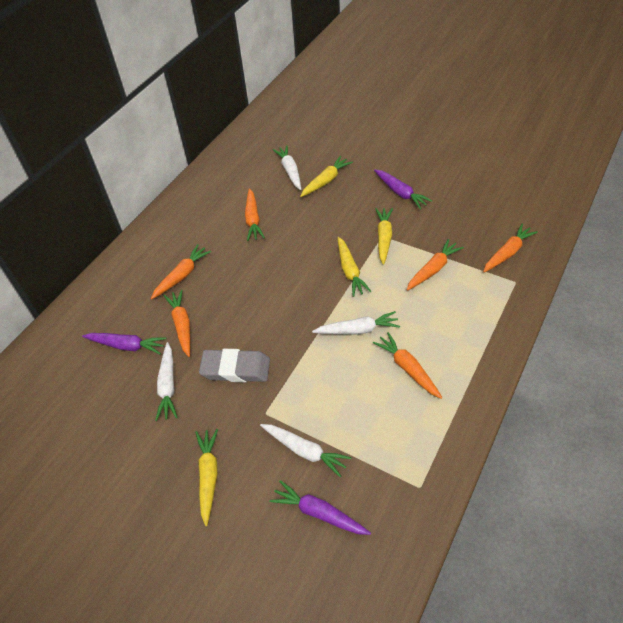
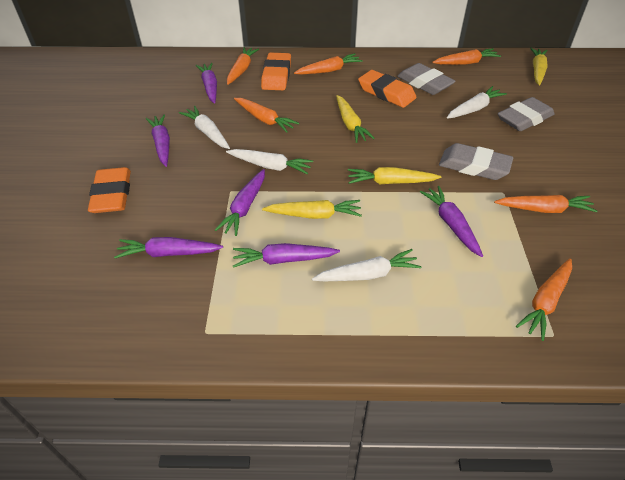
grey eraser: 1 -> 3
orange eraser: 0 -> 3
purple carrot: 3 -> 6

